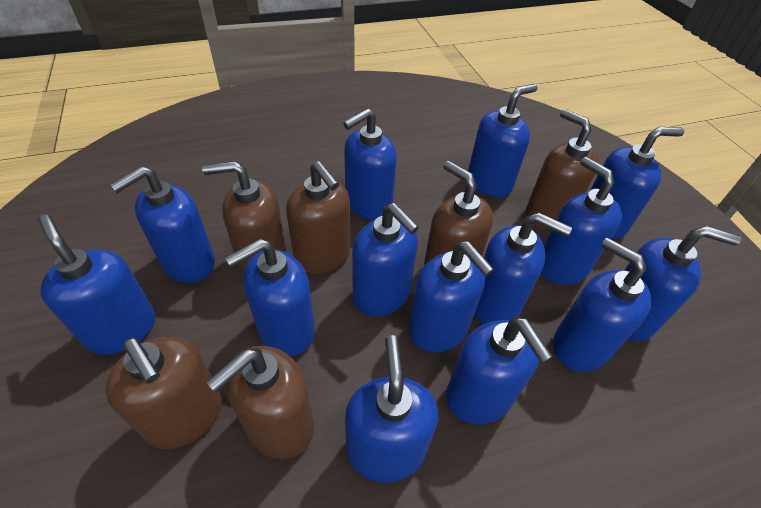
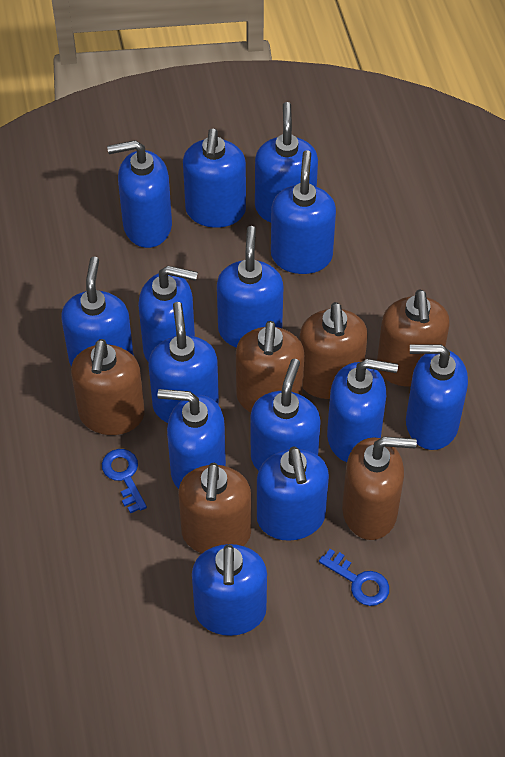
blue key: 0 -> 2

